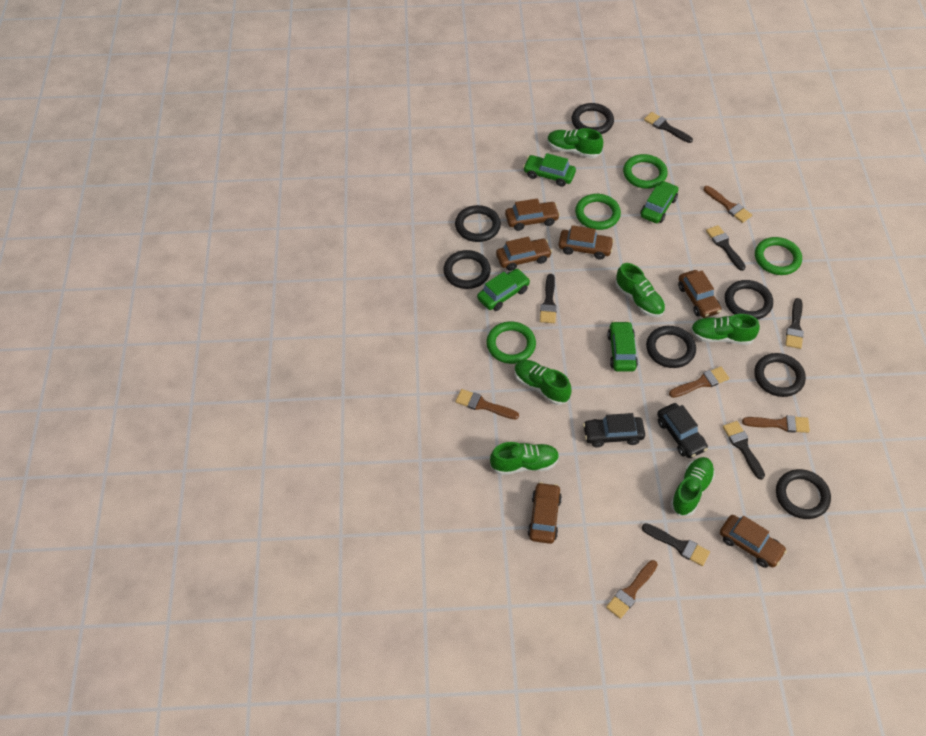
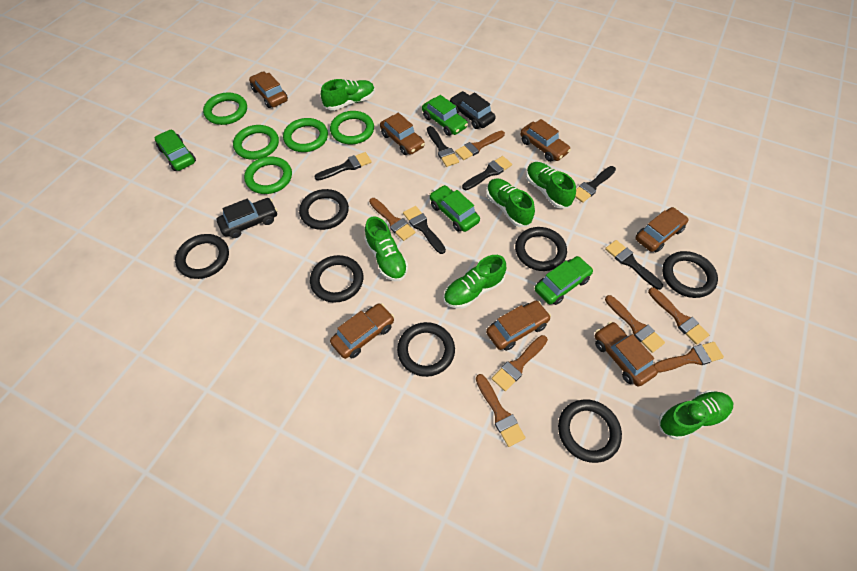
brown brush: 5 -> 7
brown car: 6 -> 7
green ring: 4 -> 5

